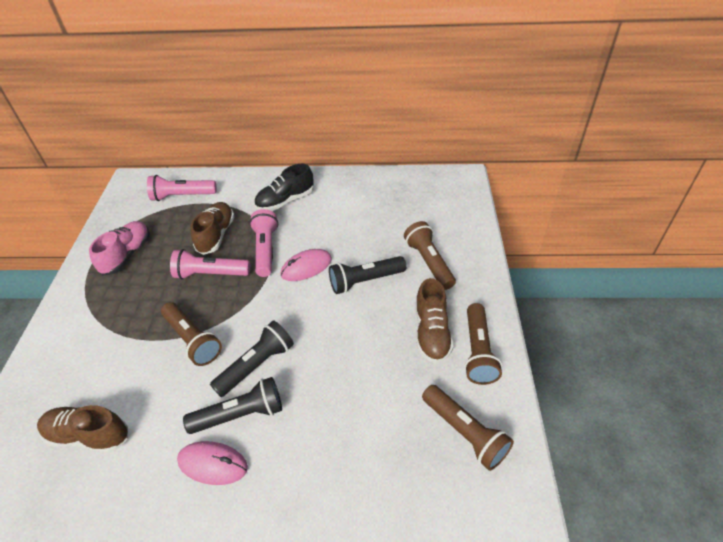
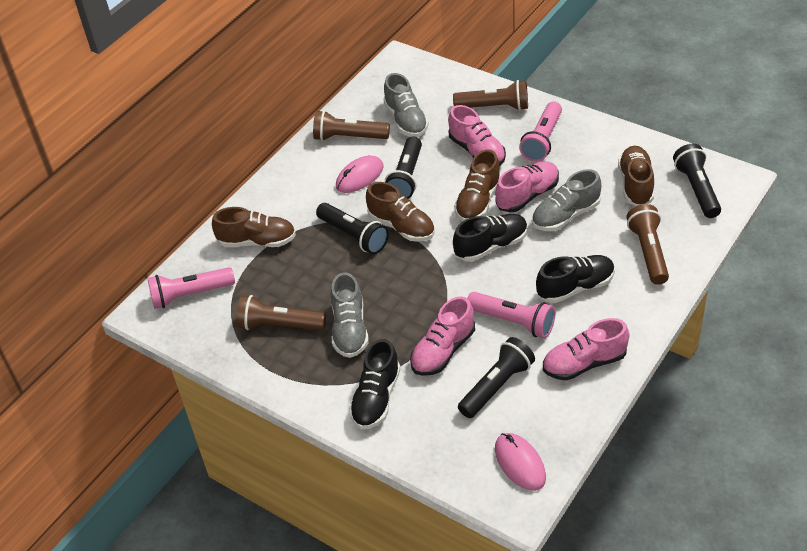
black flashlight: 3 -> 4
black shoe: 1 -> 3
brown shoe: 3 -> 4
grey shoe: 0 -> 3
pink shoe: 1 -> 4

